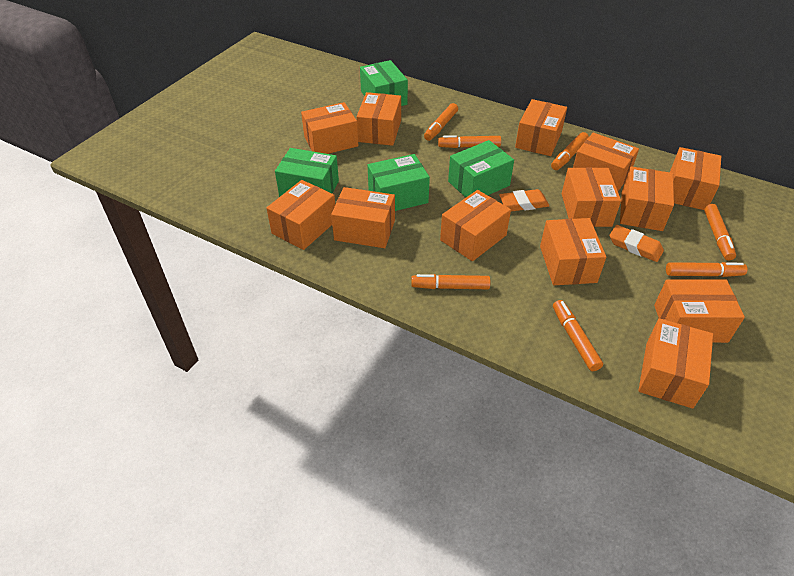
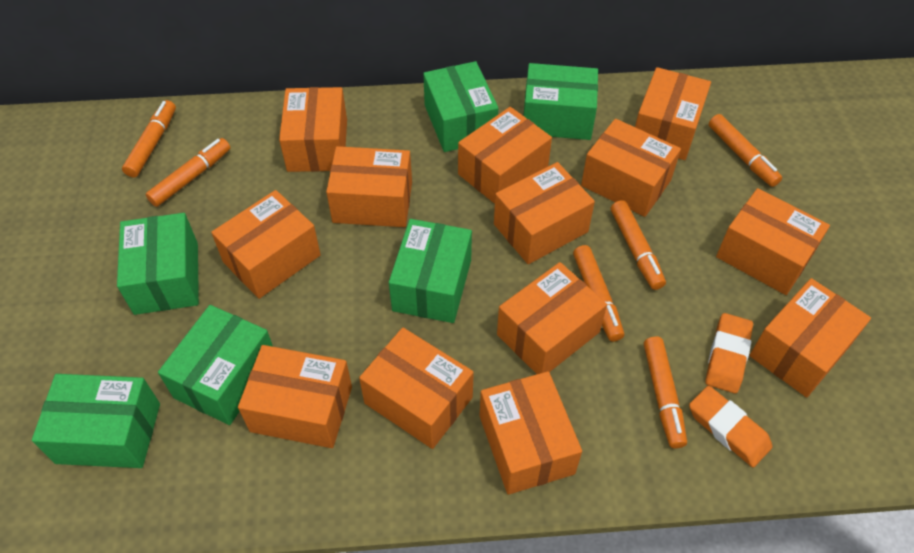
green box: 4 -> 6
orange marker: 7 -> 6

